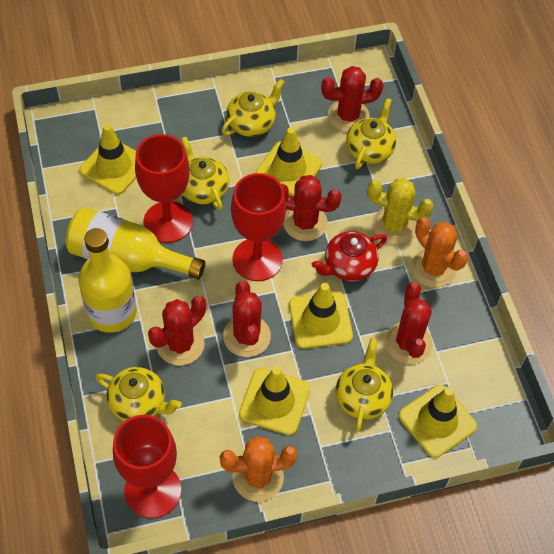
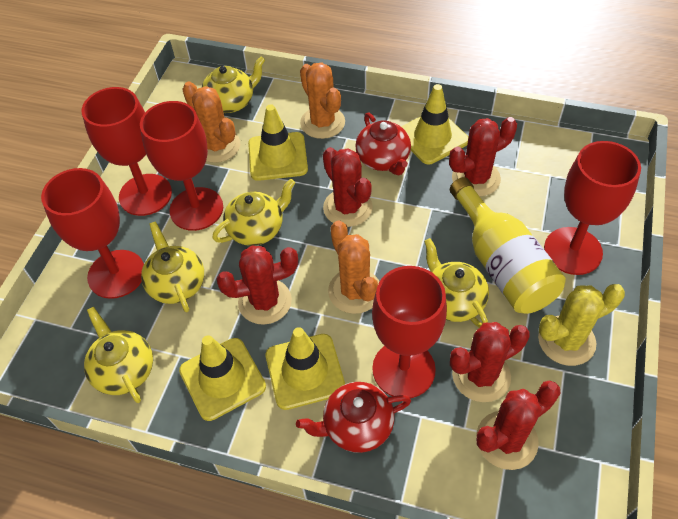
orange cactus: 2 -> 3
red goblet: 3 -> 5
red teapot: 1 -> 2
yellow bottle: 2 -> 1
yellow traffic cone: 5 -> 4

